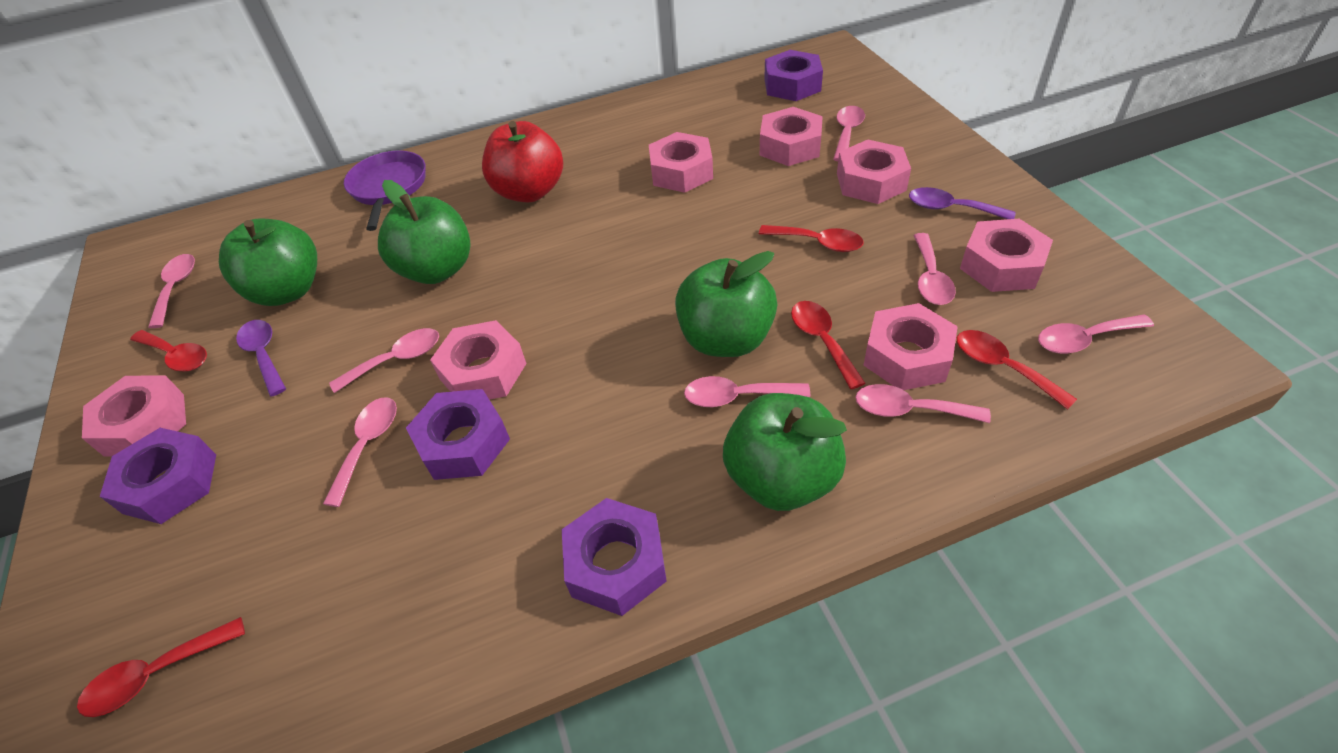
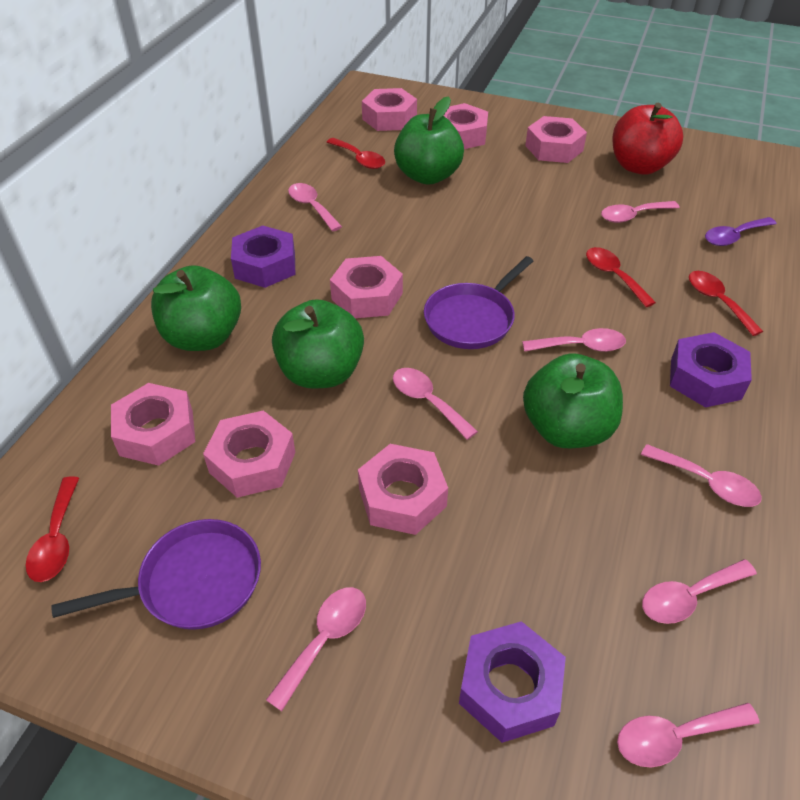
purple nut: 4 -> 3
purple pan: 1 -> 2
purple spoon: 2 -> 1
red spoon: 5 -> 4

